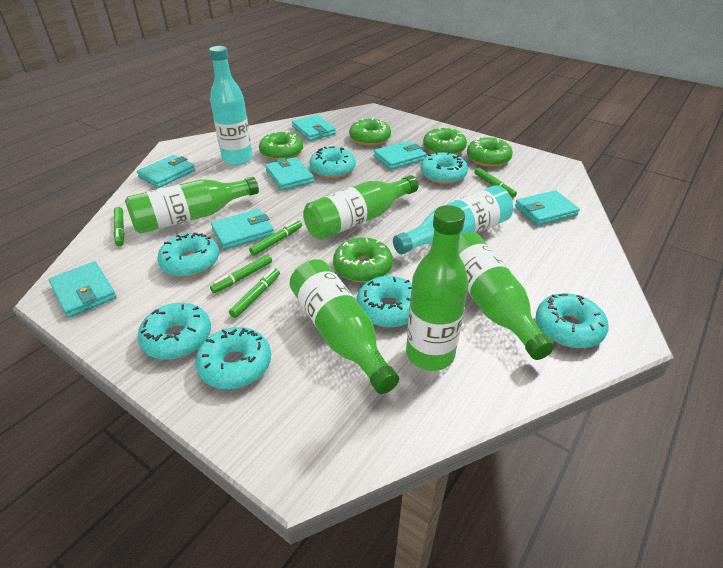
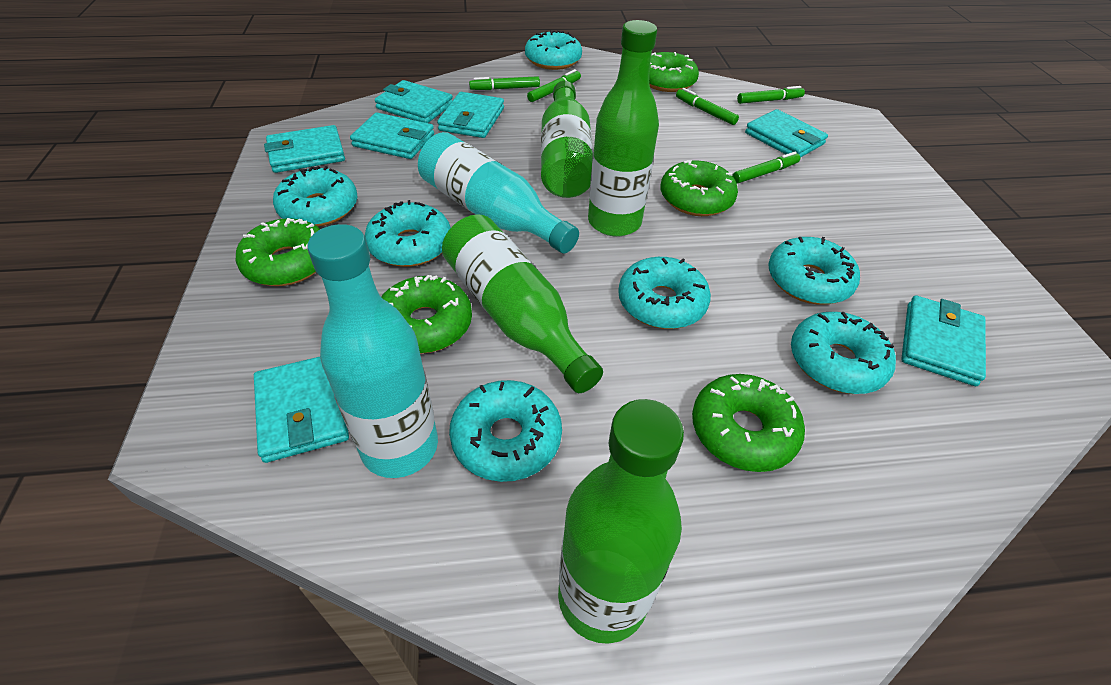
green bottle: 5 -> 4

